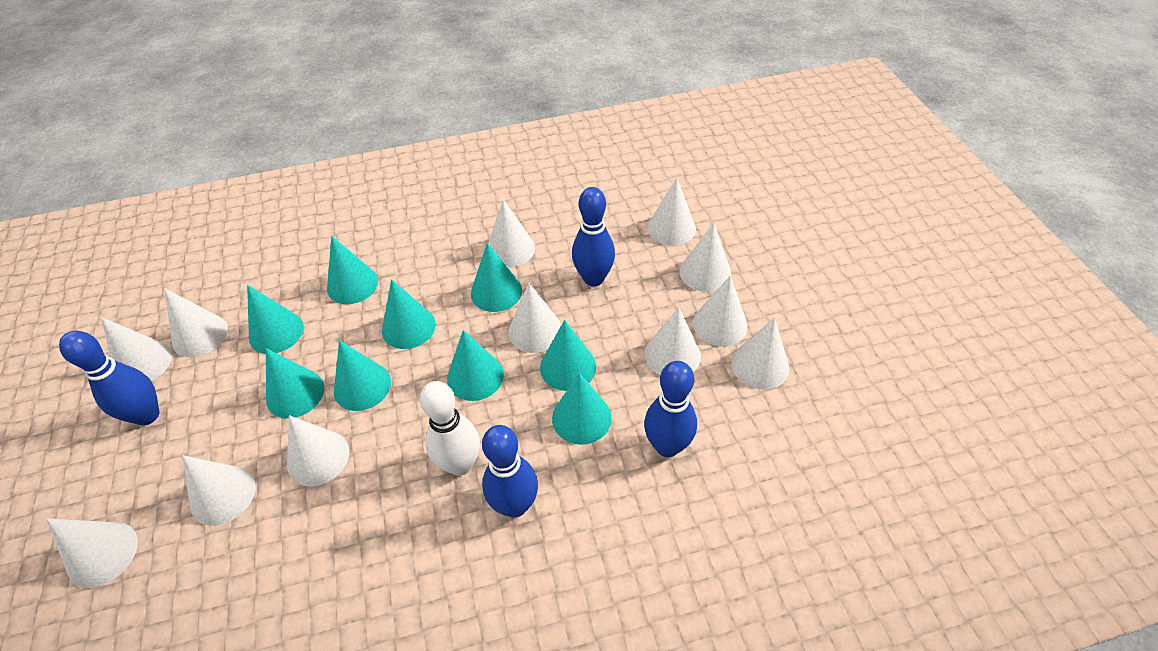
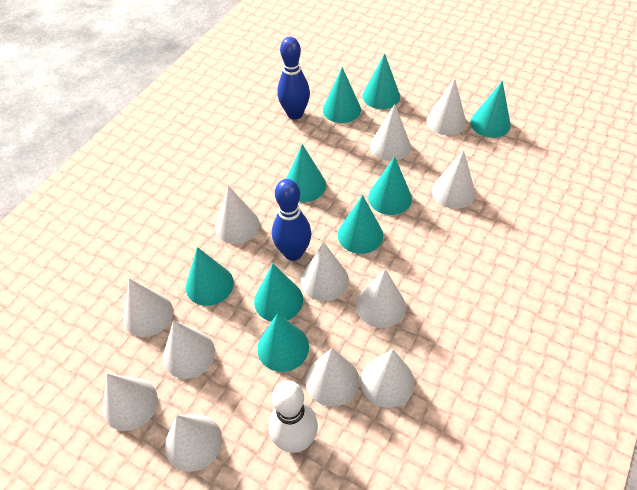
blue bowling pin: 4 -> 2

